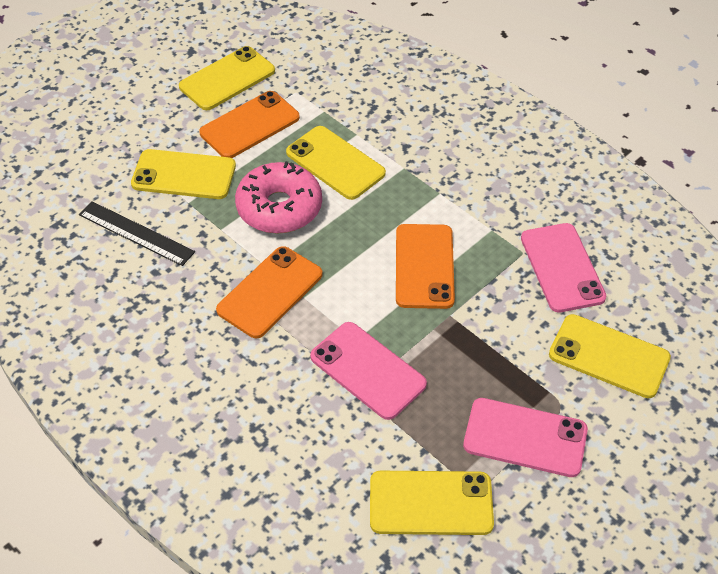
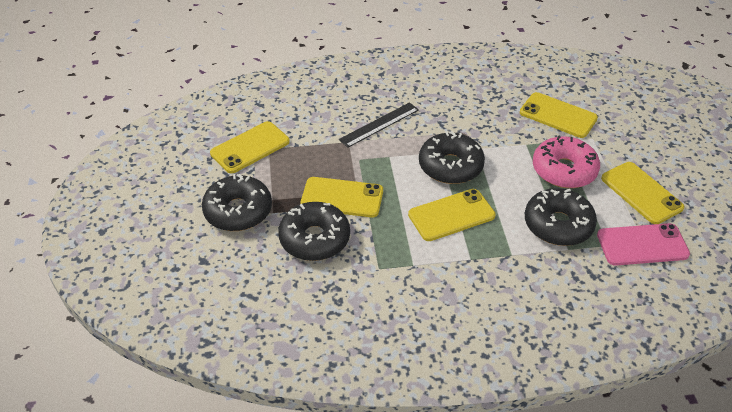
black donut: 0 -> 4
orange phone: 3 -> 0
pink phone: 3 -> 1

